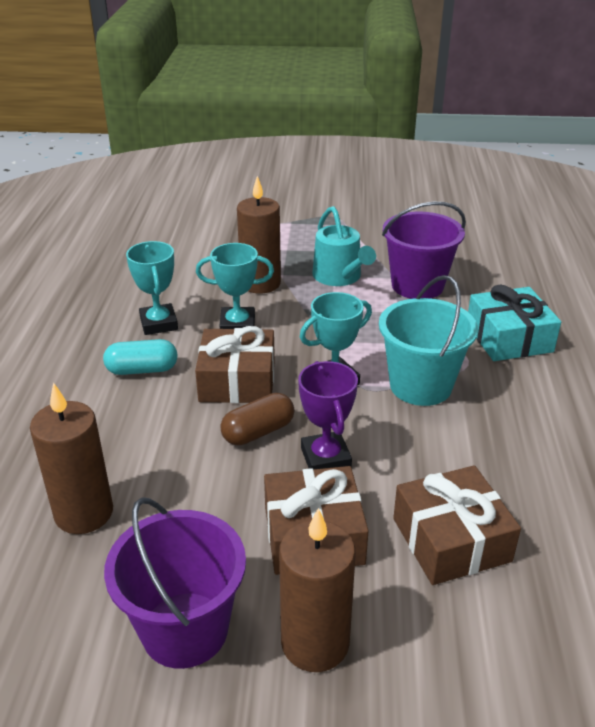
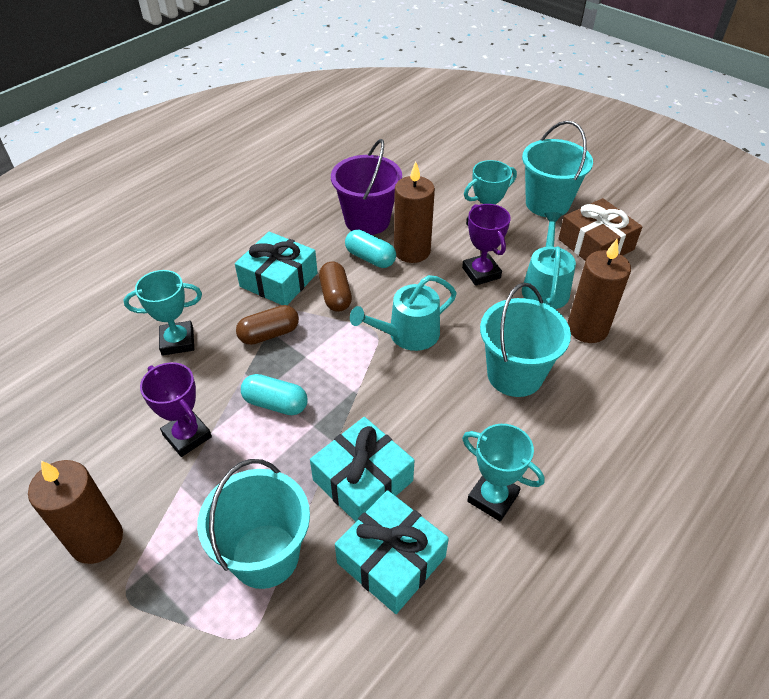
brown capsule: 1 -> 2
brown gift: 3 -> 1
purple bucket: 2 -> 1
purple trophy: 1 -> 2
turquoise bucket: 1 -> 3
turquoise capsule: 1 -> 2
turquoise gift: 1 -> 3
turquoise watering can: 1 -> 2

